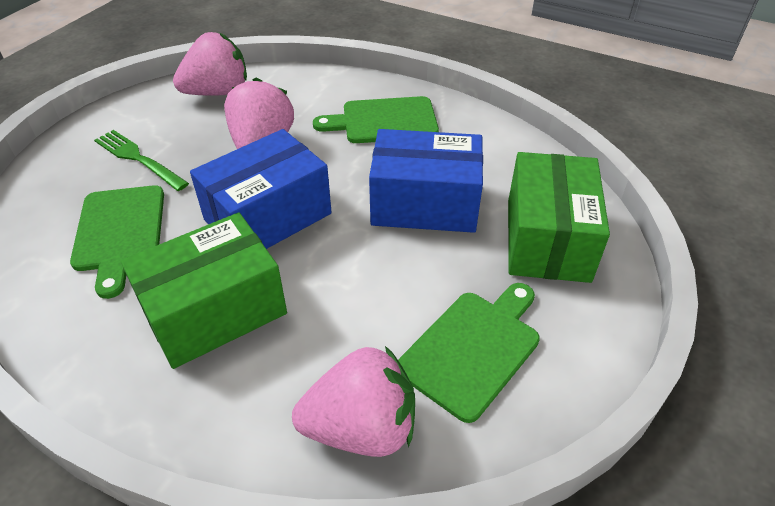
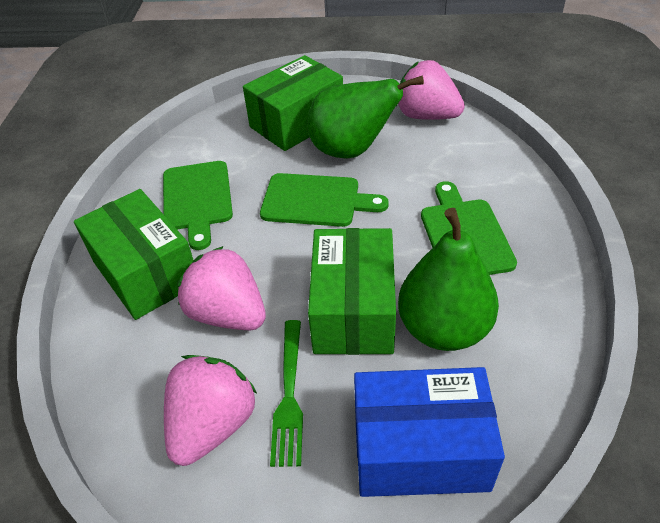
blue box: 2 -> 1
green box: 2 -> 3
green pear: 0 -> 2

